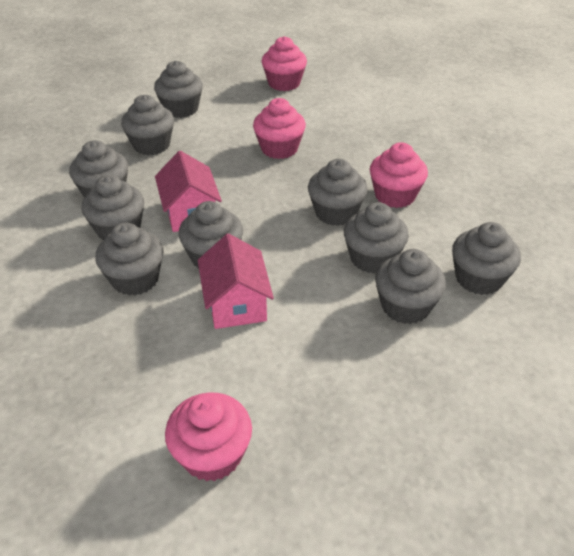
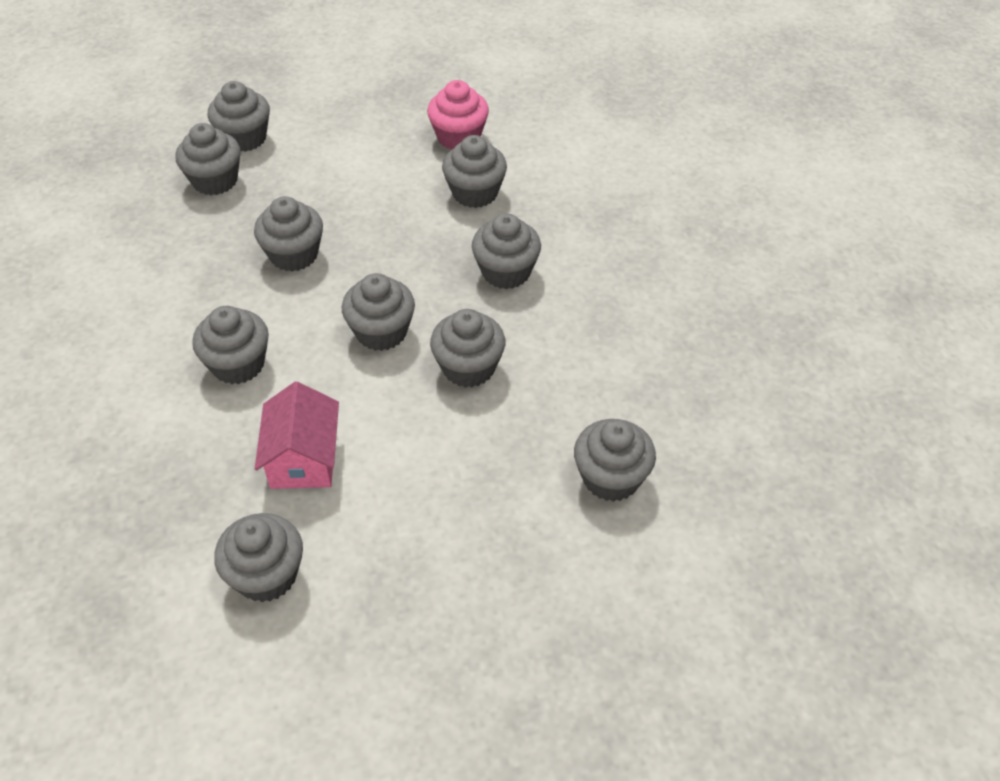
pink cupcake: 4 -> 1
pink house: 2 -> 1

